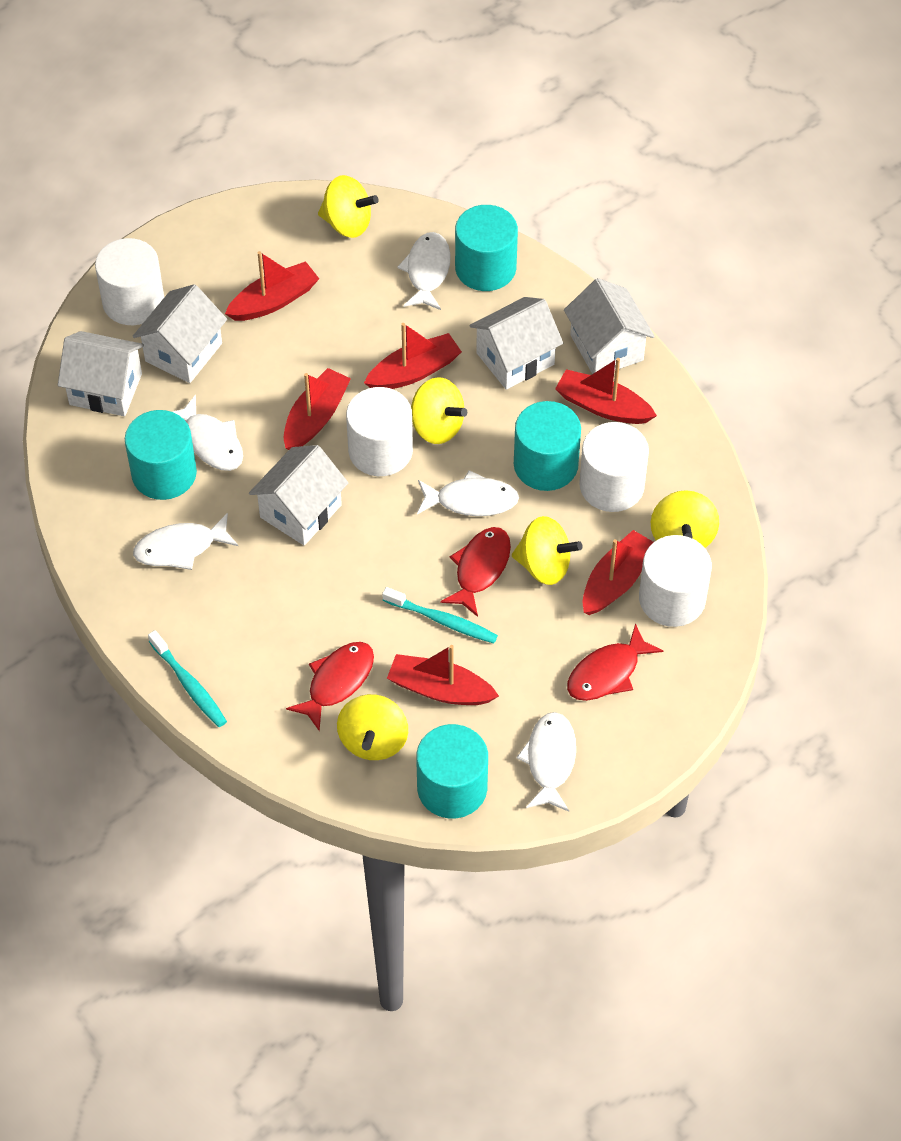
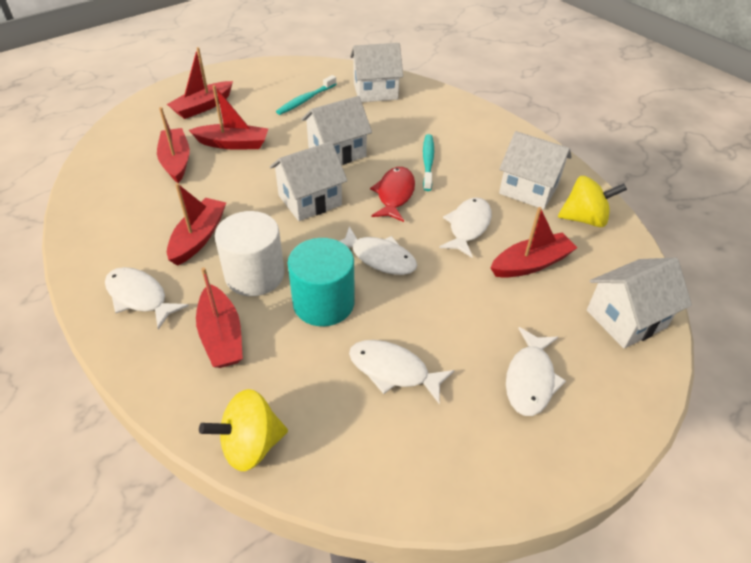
red fish: 3 -> 1
turquoise cylinder: 4 -> 1
white cylinder: 4 -> 1
yellow spinning top: 5 -> 2

